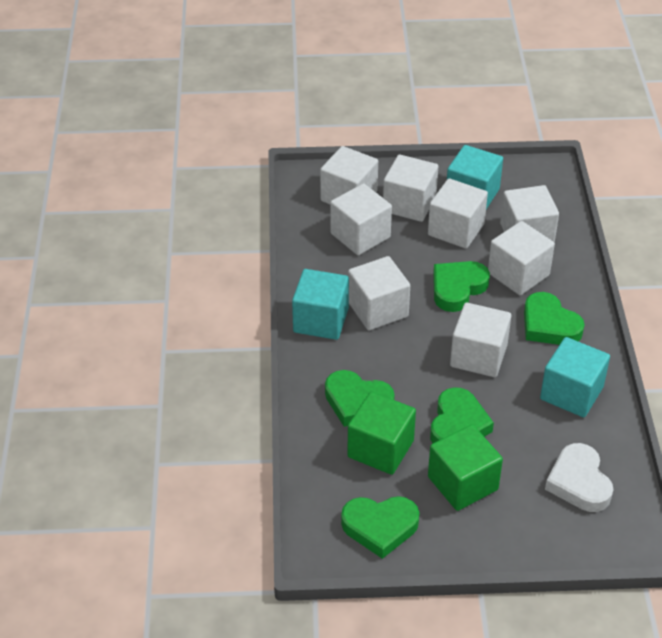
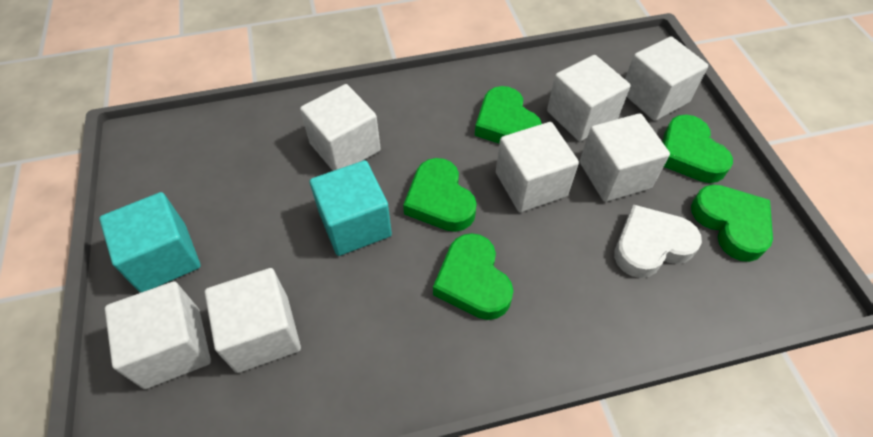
green cube: 2 -> 0
turquoise cube: 3 -> 2
white cube: 8 -> 7

